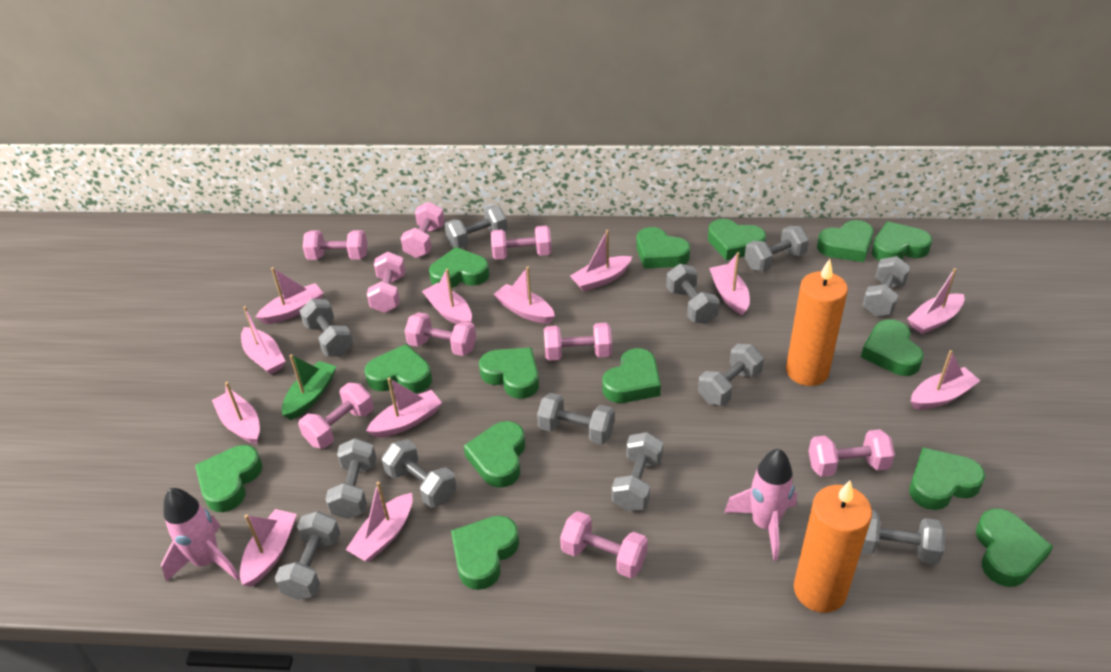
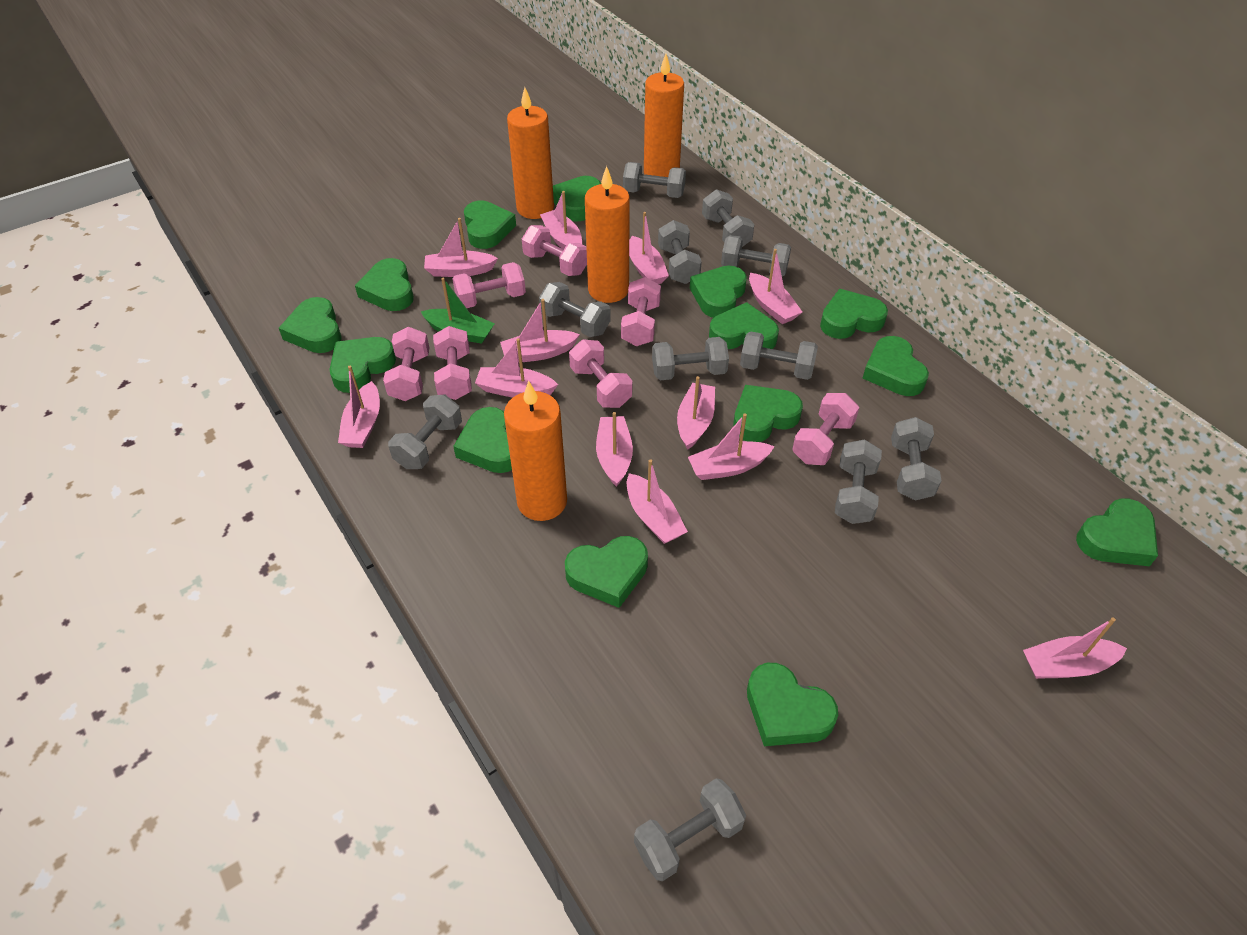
grey dumbbell: 12 -> 11
orange candle: 2 -> 4
pink dumbbell: 9 -> 7
pink rocket: 2 -> 0

